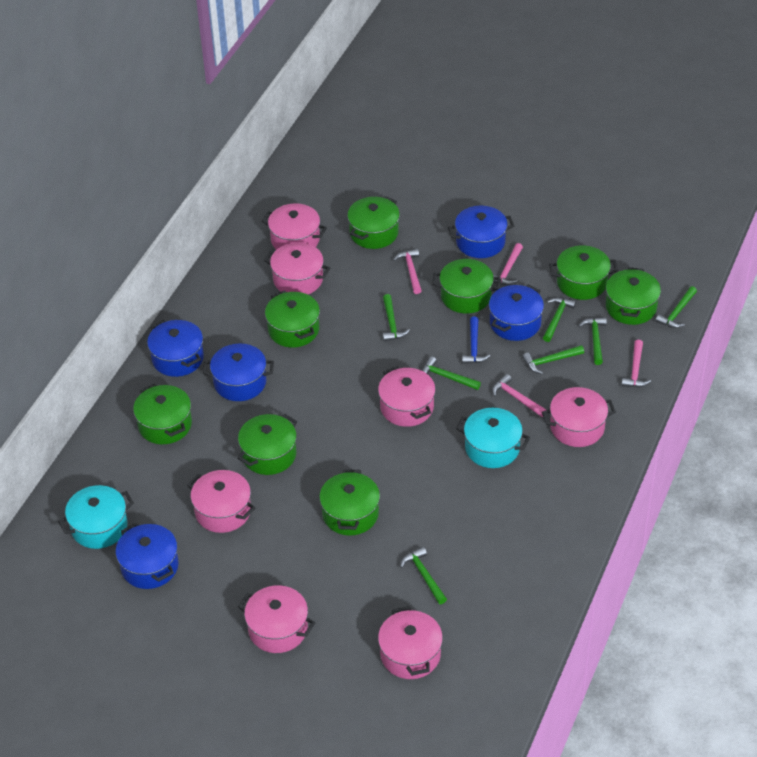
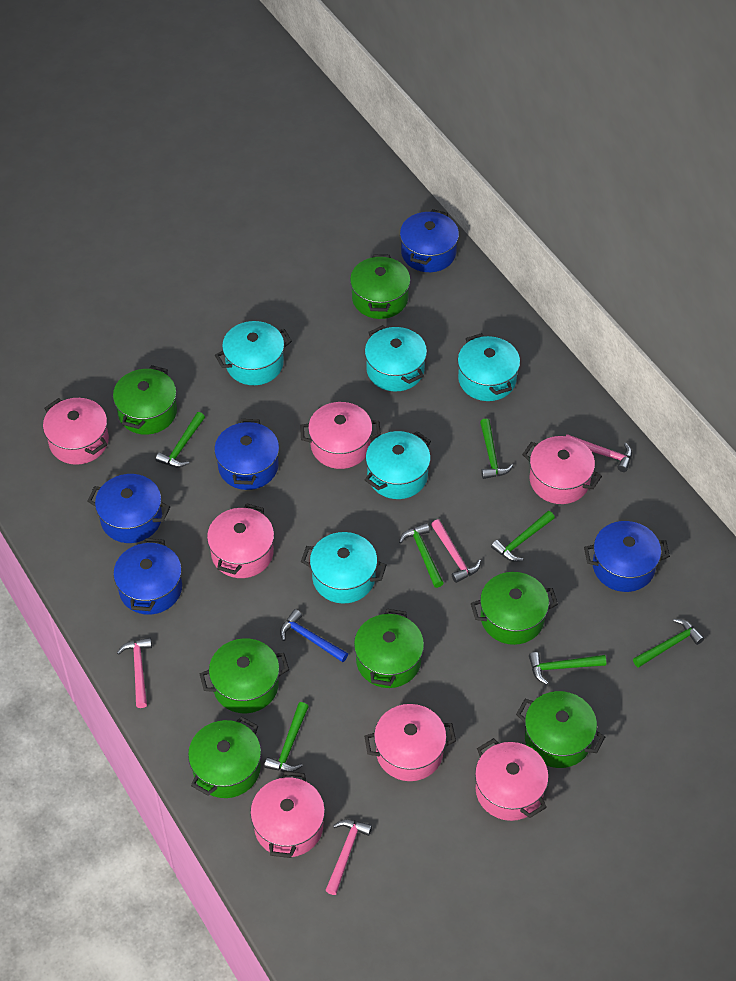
green pot: 8 -> 7
turquoise pot: 2 -> 5

